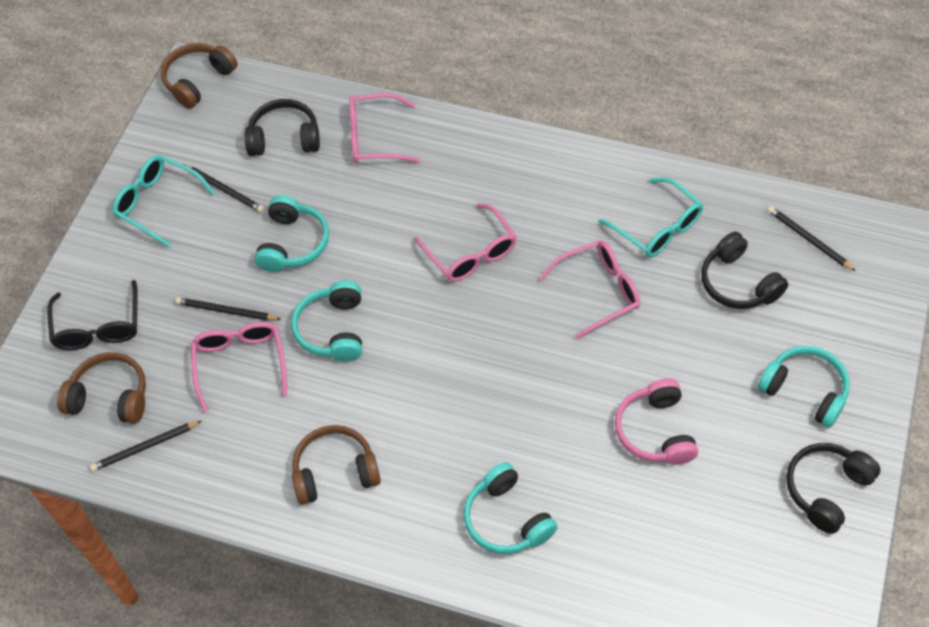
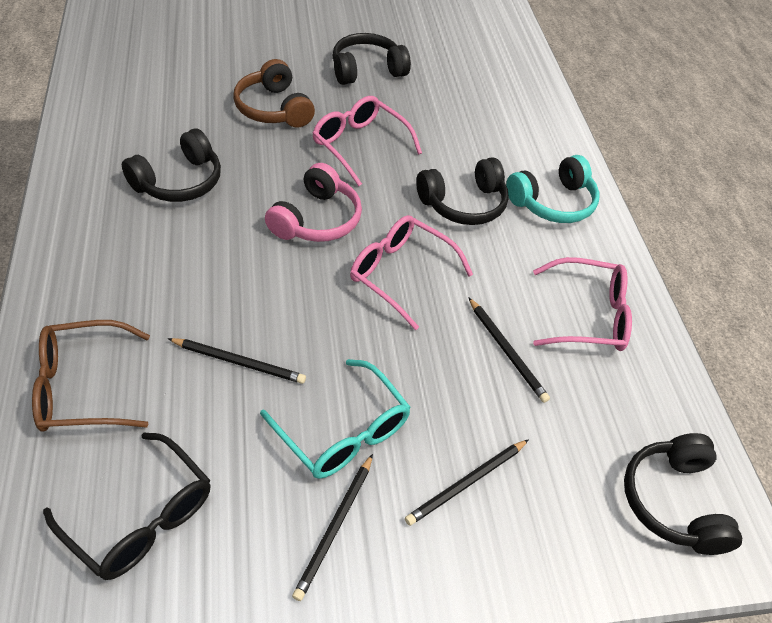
black headphones: 3 -> 4
brown glasses: 0 -> 1
brown headphones: 3 -> 1
pink glasses: 4 -> 3
turquoise glasses: 2 -> 1
turquoise headphones: 4 -> 1

